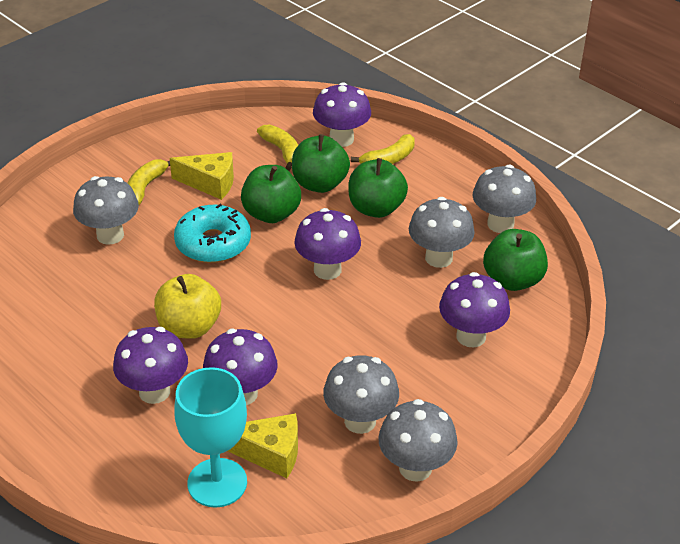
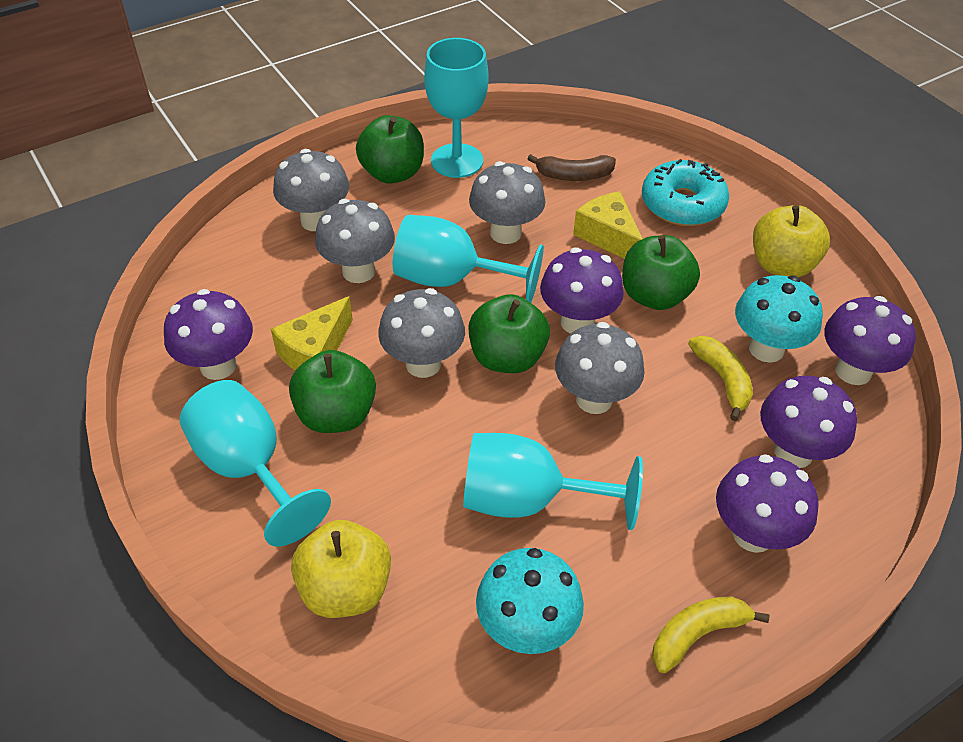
brown banana: 0 -> 1
turquoise goblet: 1 -> 4
turquoise mushroom: 0 -> 2
yellow apple: 1 -> 2
yellow banana: 3 -> 2

